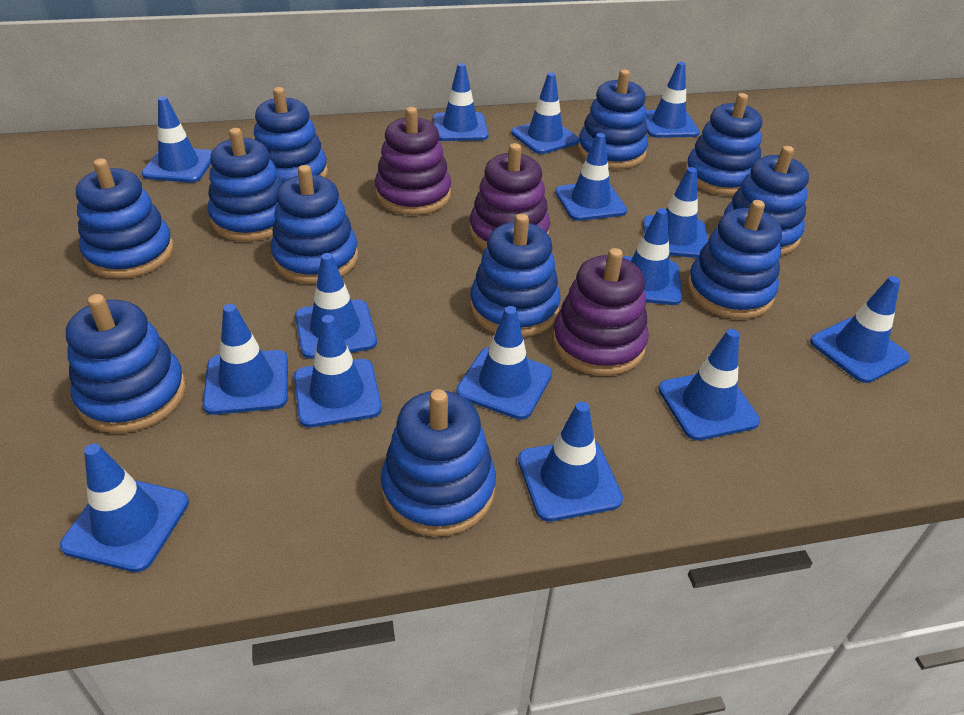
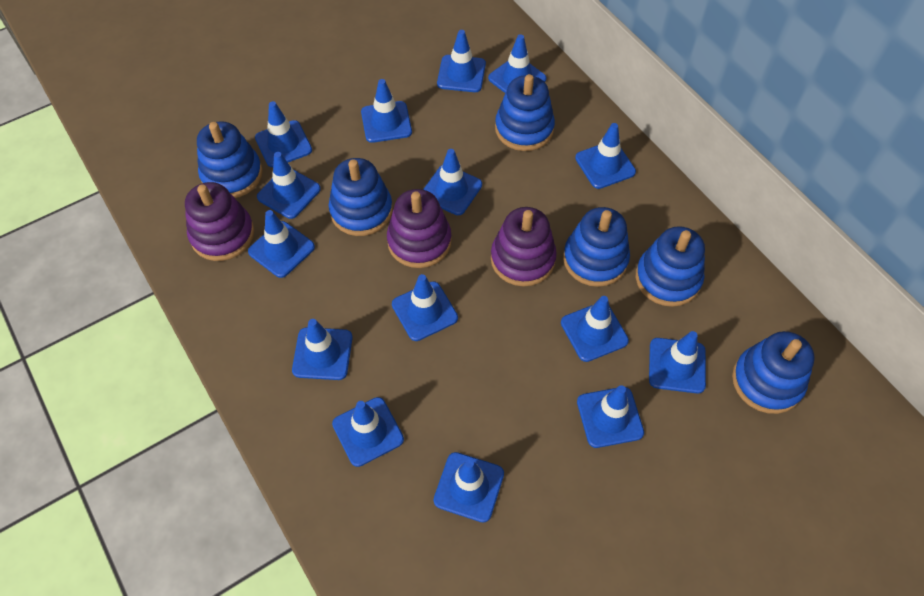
blue stacking toy: 11 -> 6

